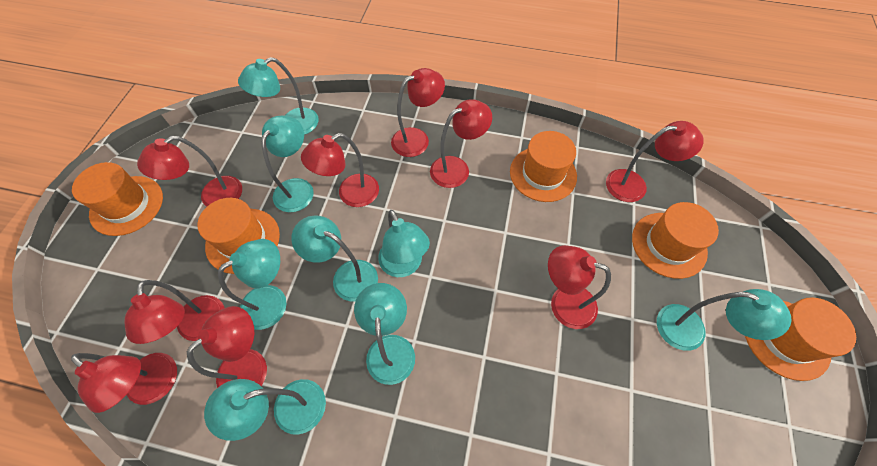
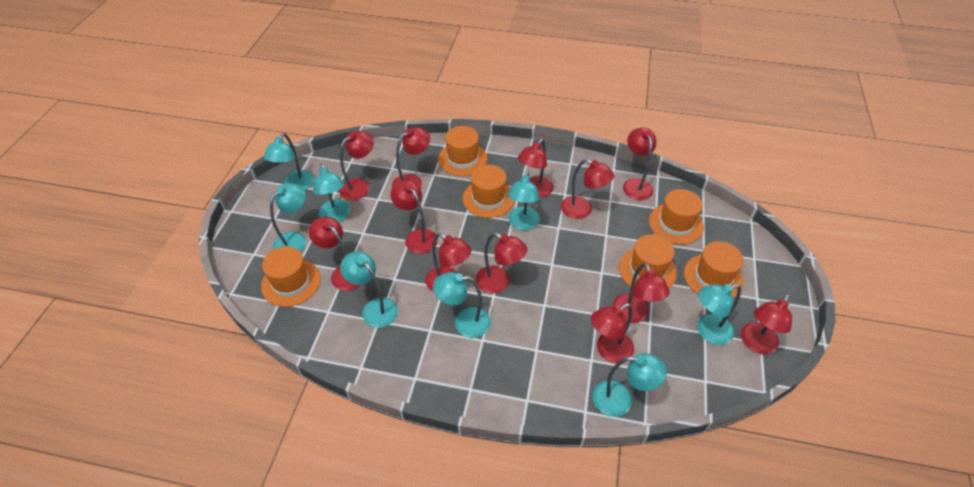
orange hat: 5 -> 6
red lamp: 9 -> 12

